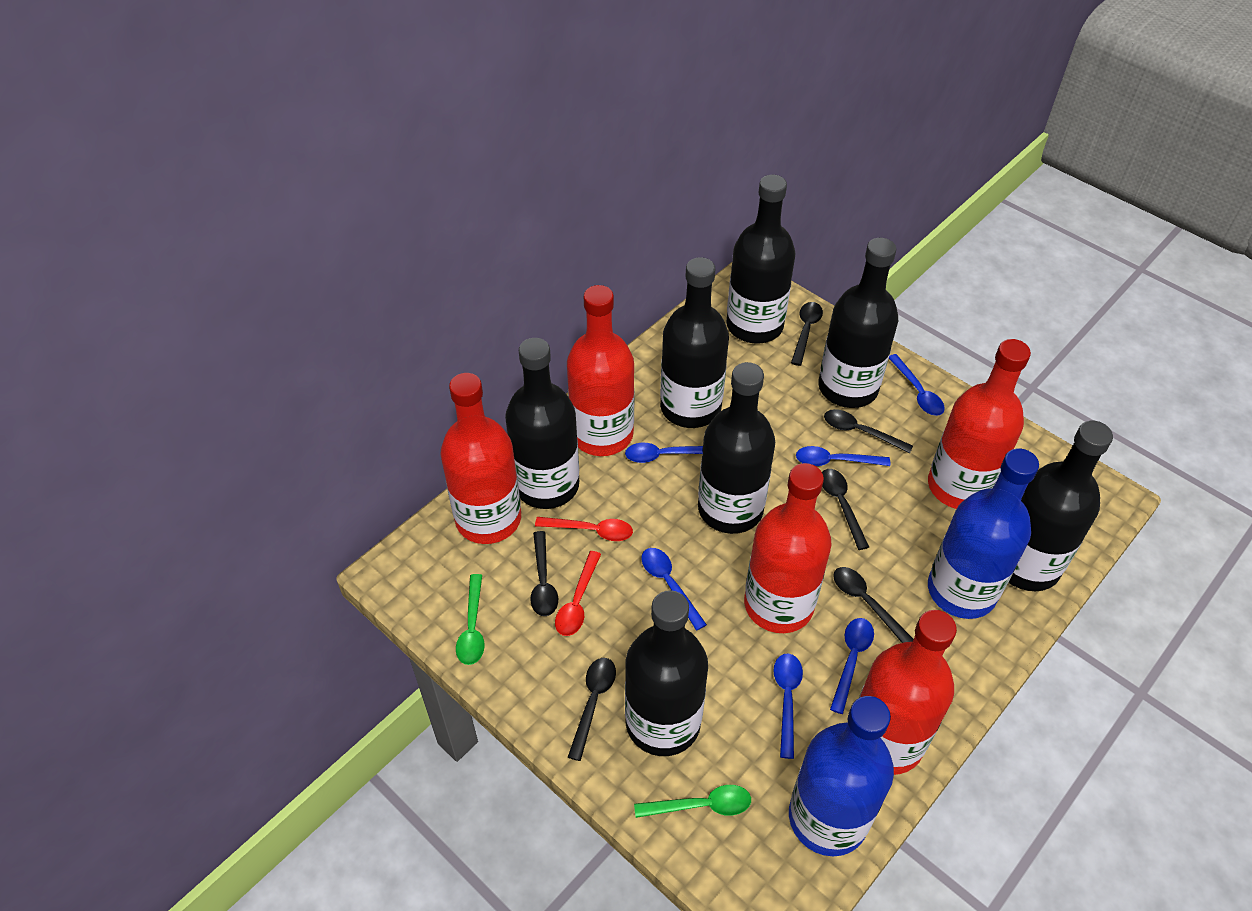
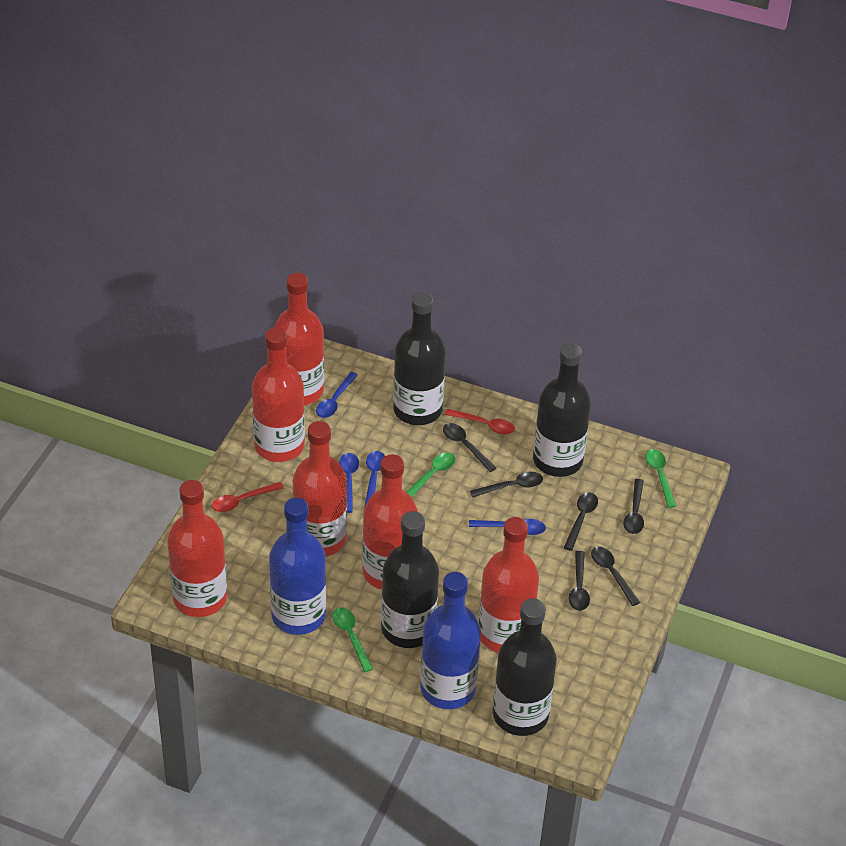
black bottle: 7 -> 4
blue spoon: 6 -> 4
green spoon: 2 -> 3
red bottle: 5 -> 6

